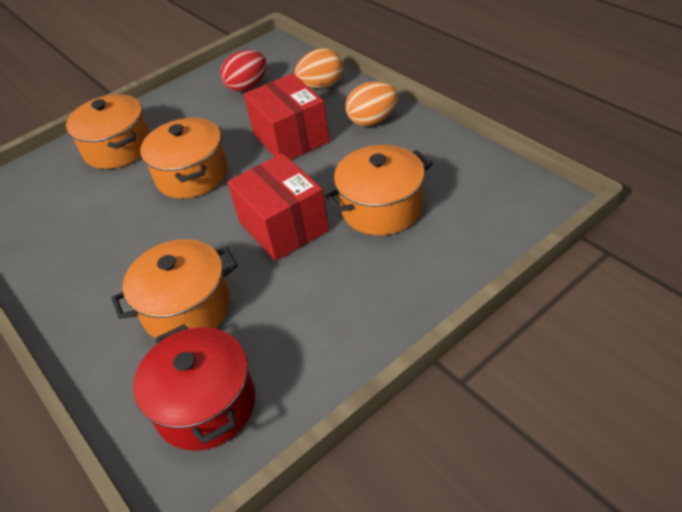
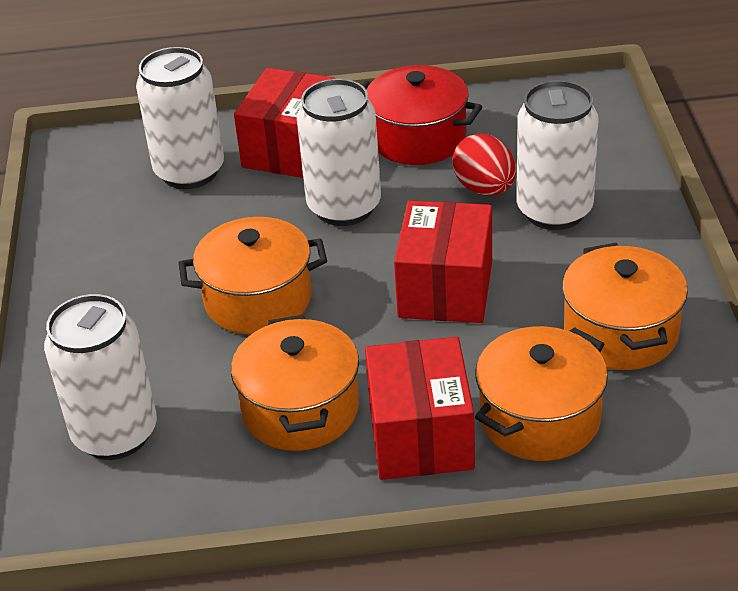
orange egg: 2 -> 0
red box: 2 -> 3
white can: 0 -> 4

